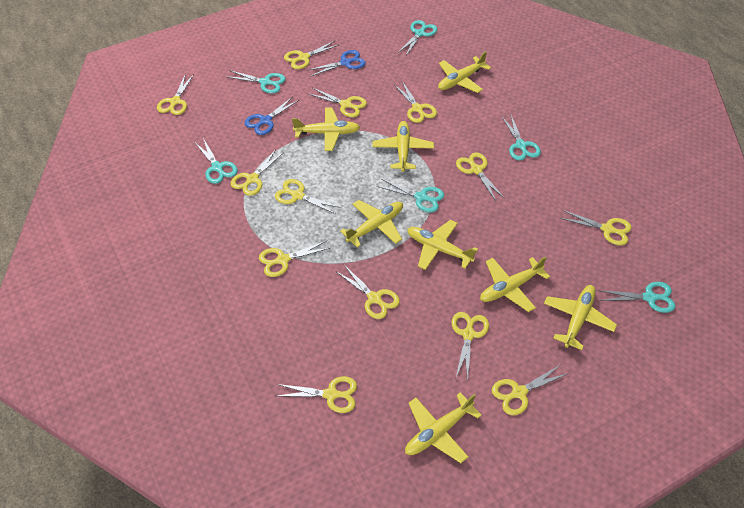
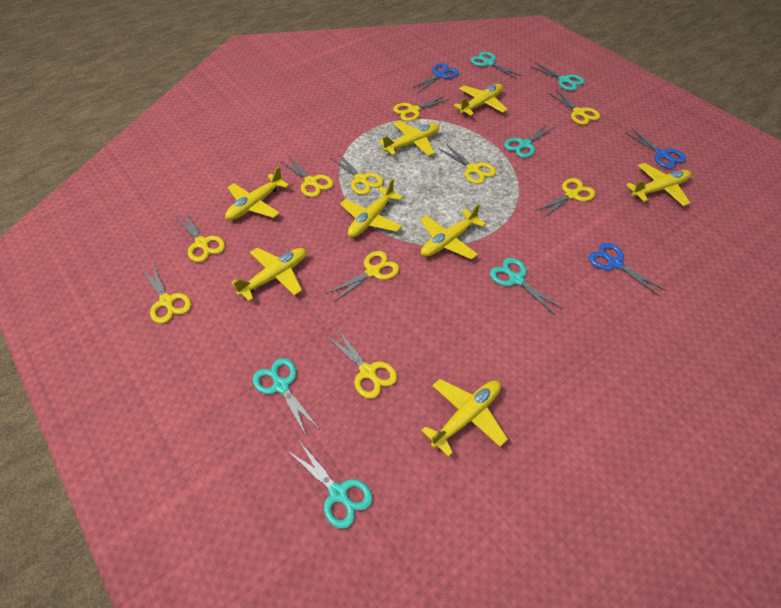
blue scissors: 2 -> 3
yellow scissors: 13 -> 10

